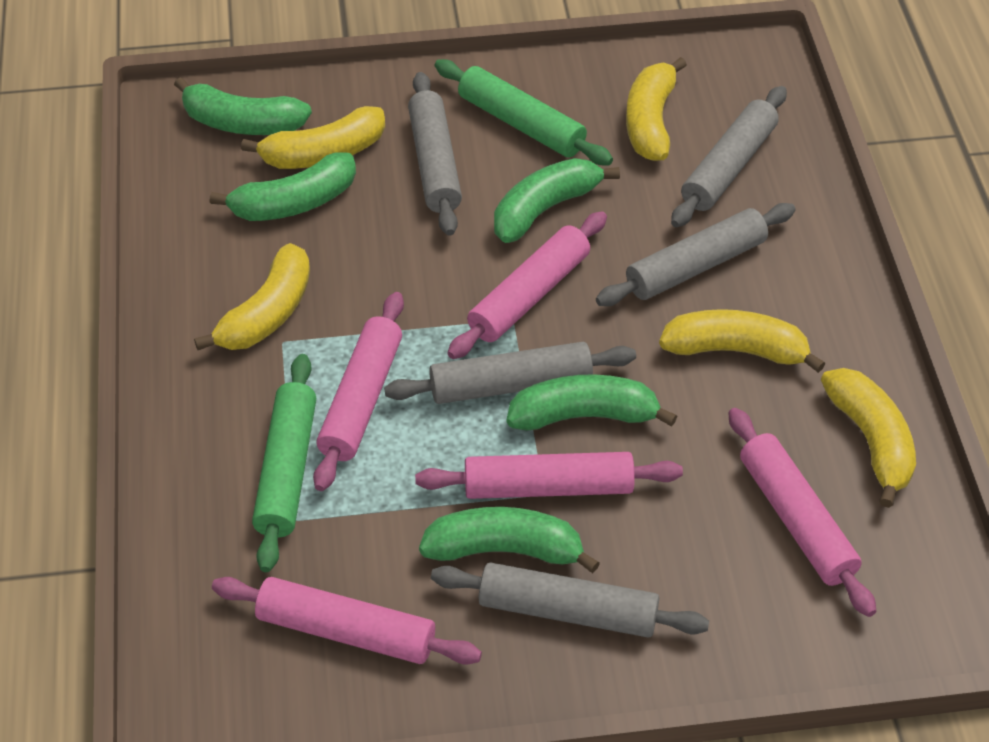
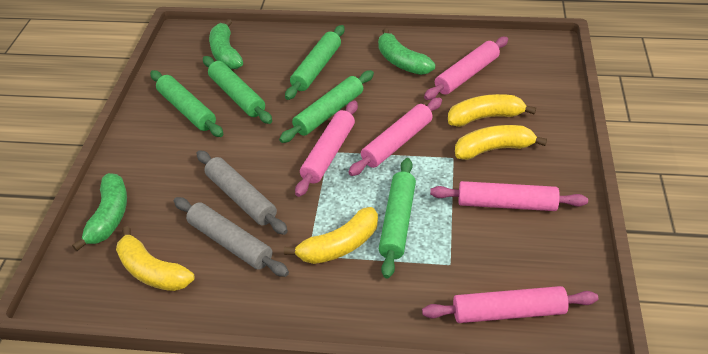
green banana: 5 -> 3
green rolling pin: 2 -> 5
grey rolling pin: 5 -> 2
yellow banana: 5 -> 4

